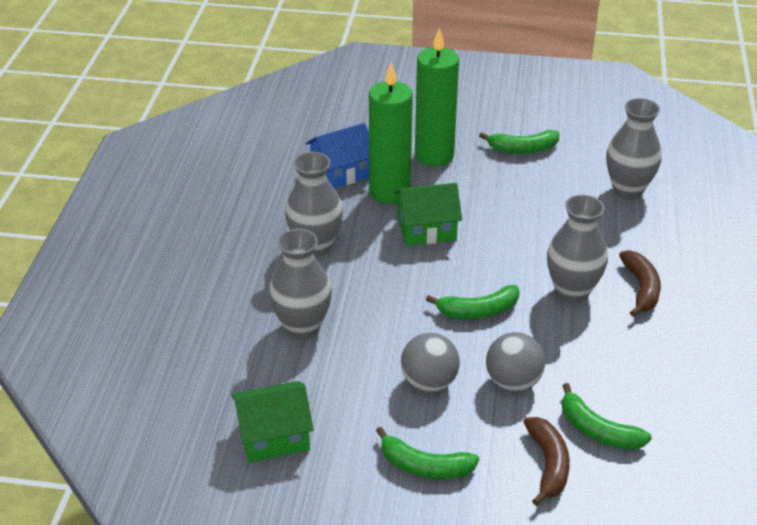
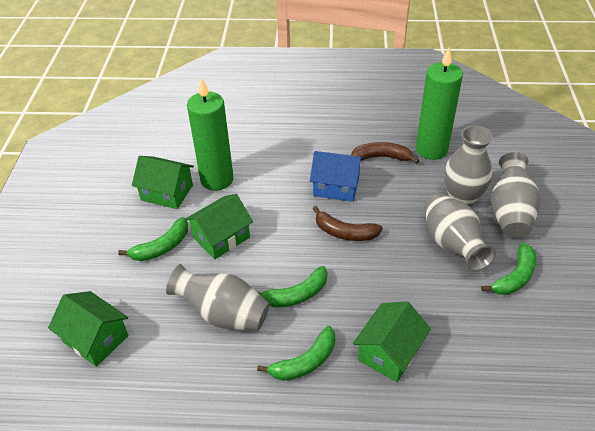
green house: 2 -> 4
grey ball: 2 -> 0

